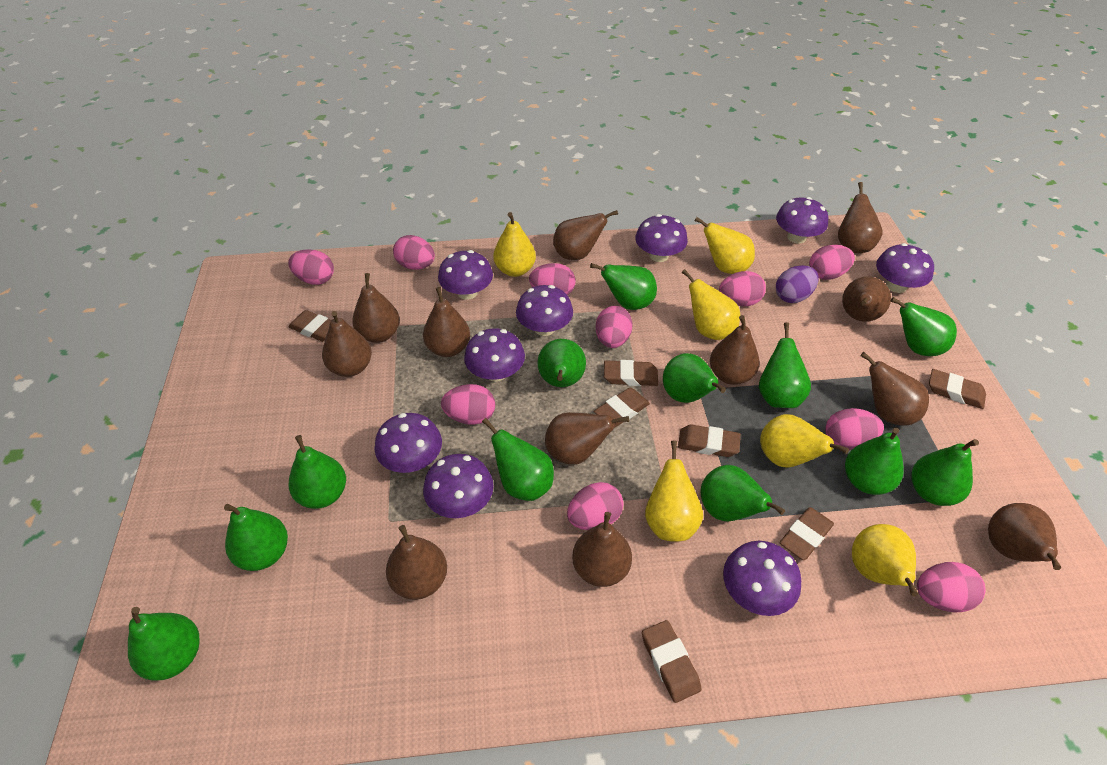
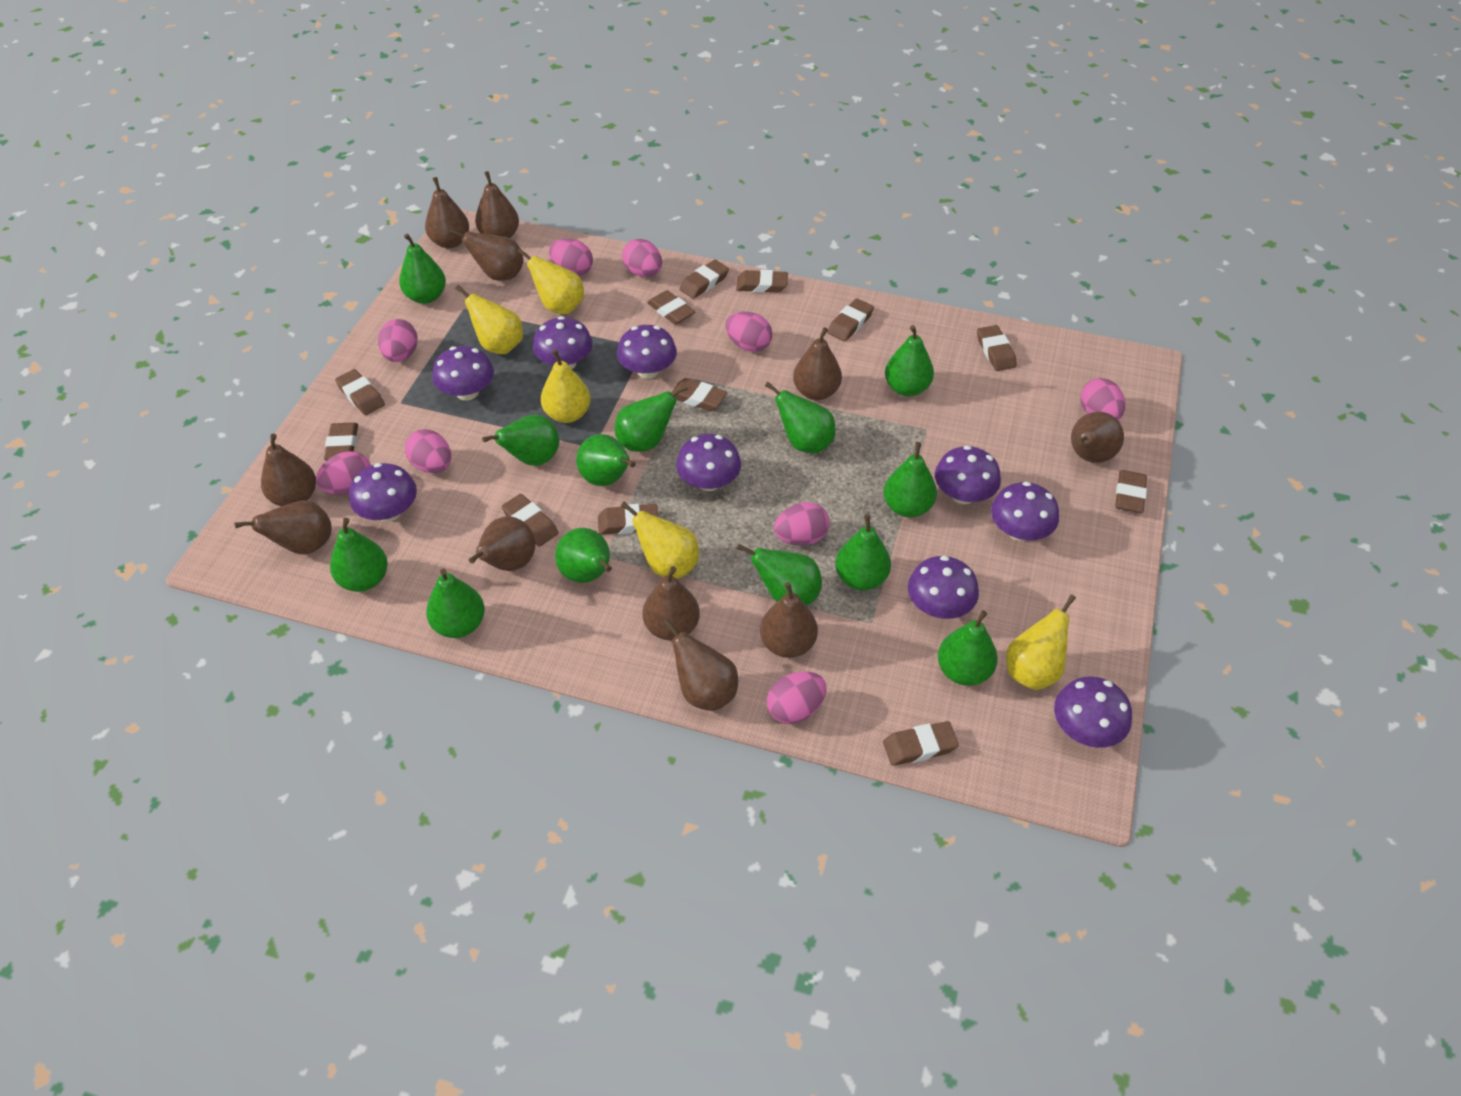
brown eraser: 7 -> 12
brown pear: 12 -> 11
green pear: 12 -> 13
pink egg: 10 -> 9
purple egg: 1 -> 0
yellow pear: 6 -> 5

